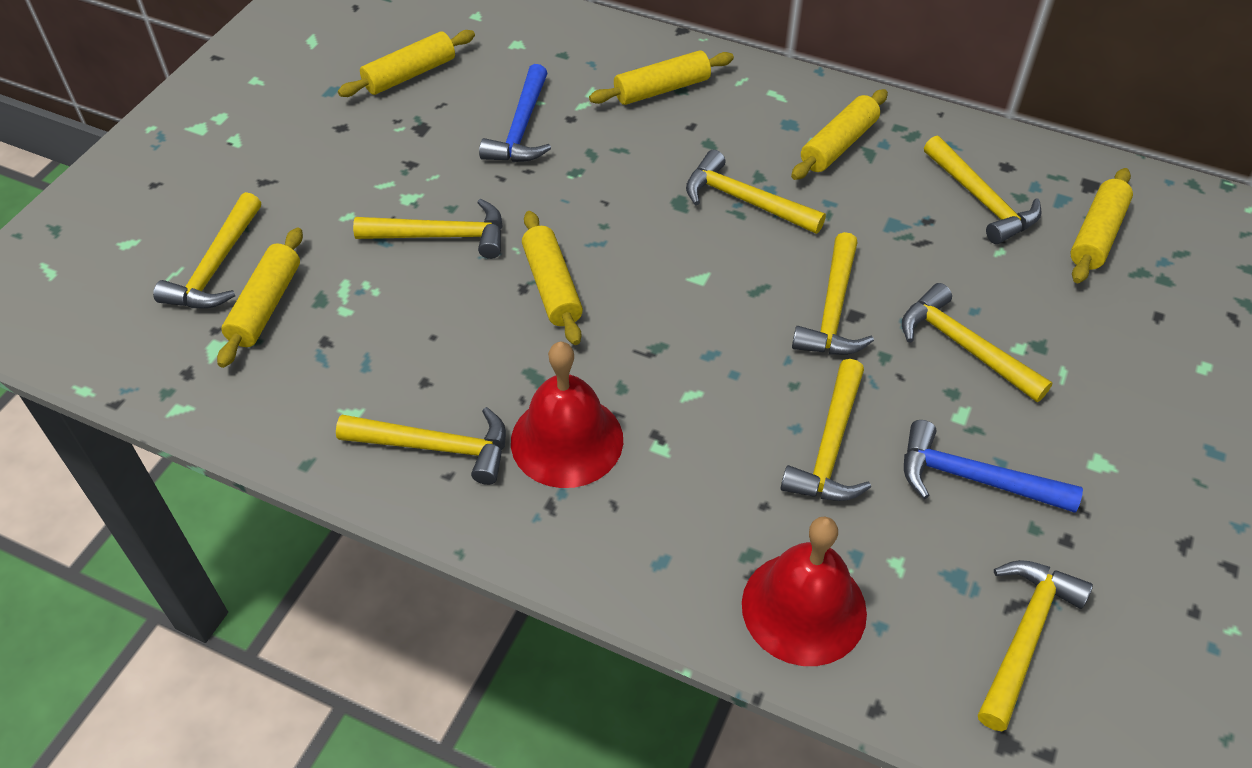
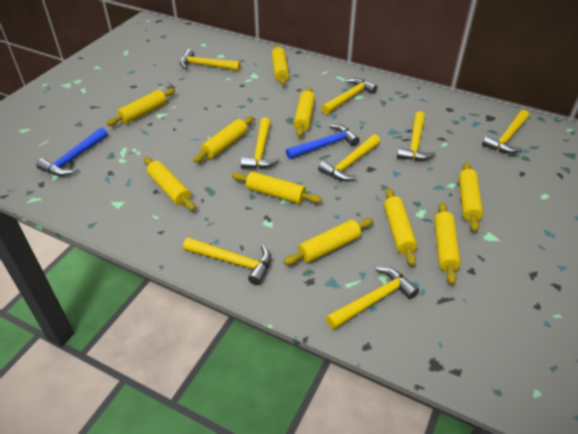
red bell: 2 -> 0
yellow hammer: 9 -> 8
yellow rolling pin: 6 -> 10

